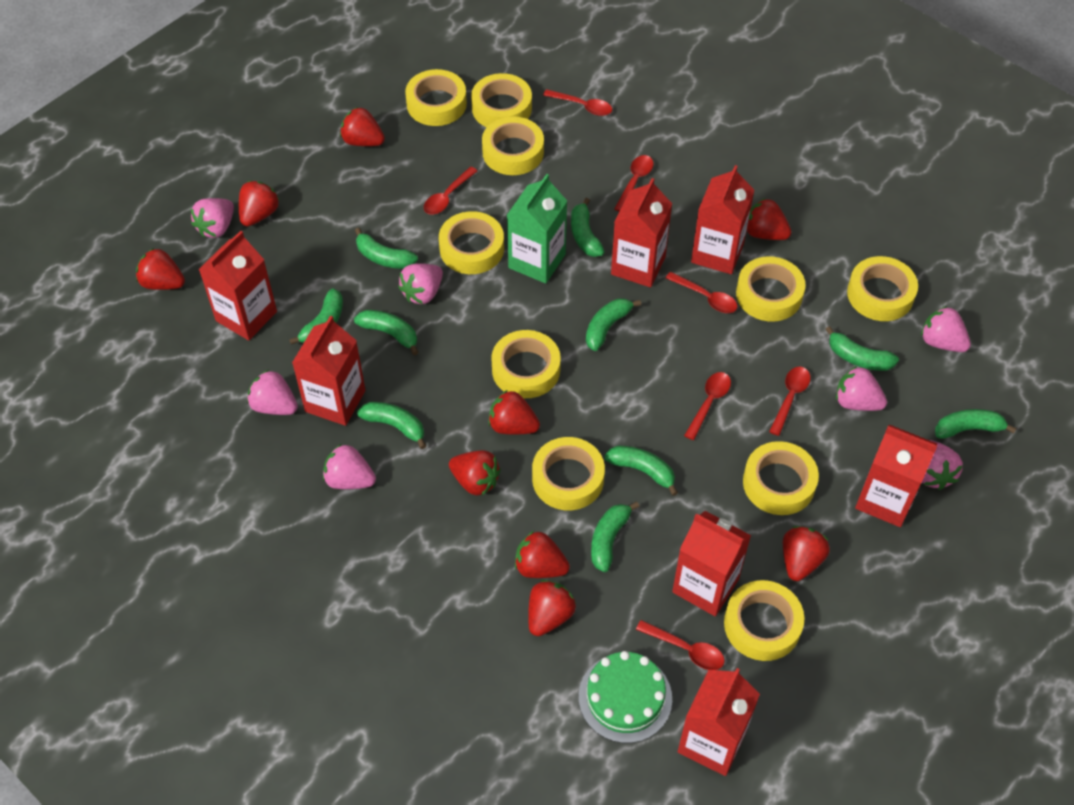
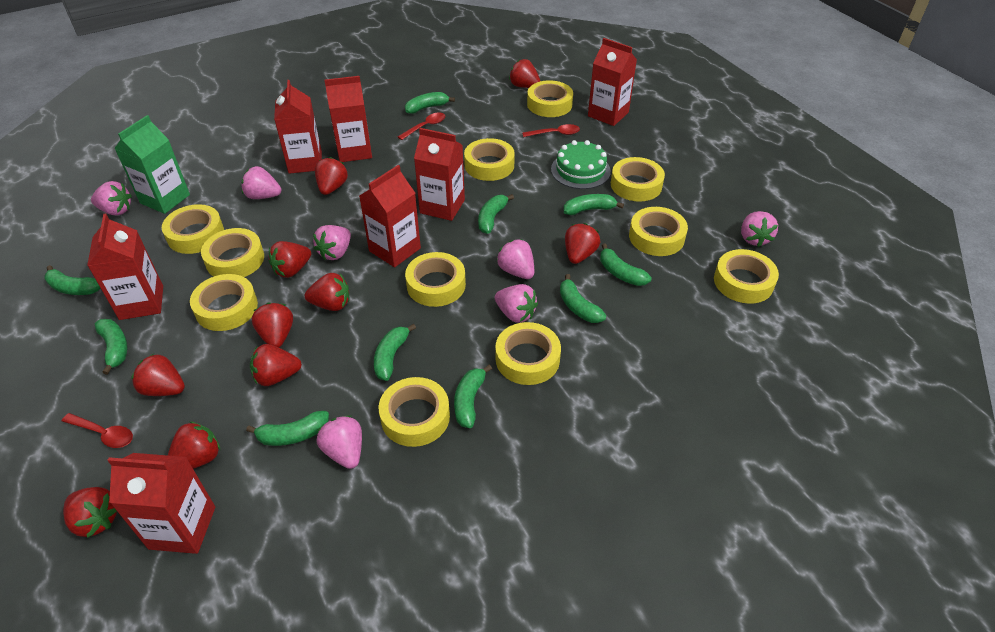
red spoon: 7 -> 3
red strawberry: 9 -> 10
yellow tape: 10 -> 11

